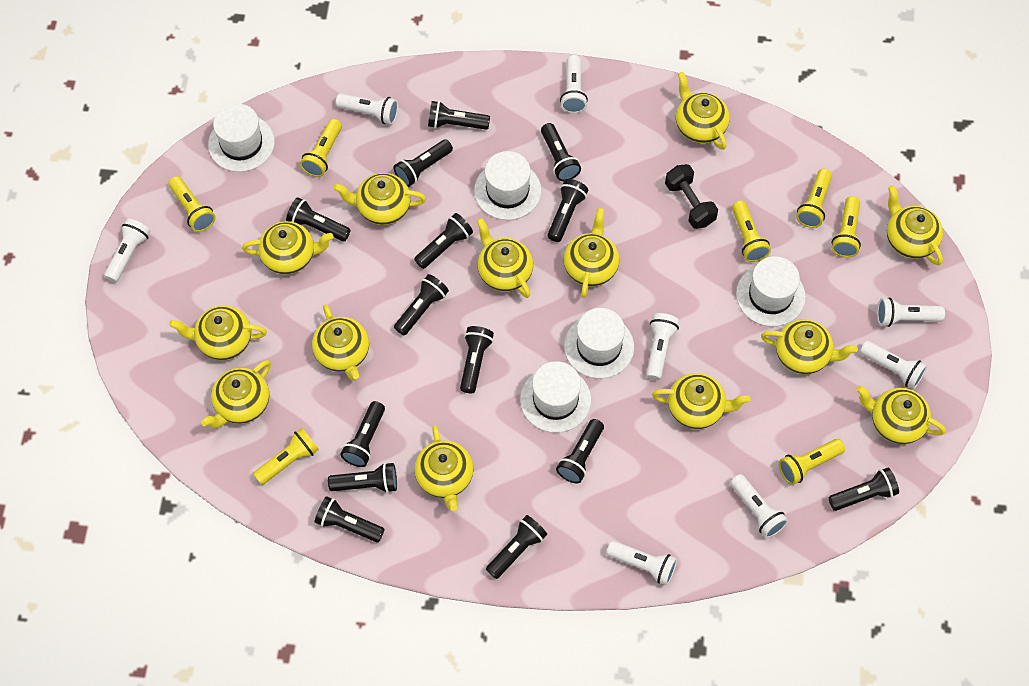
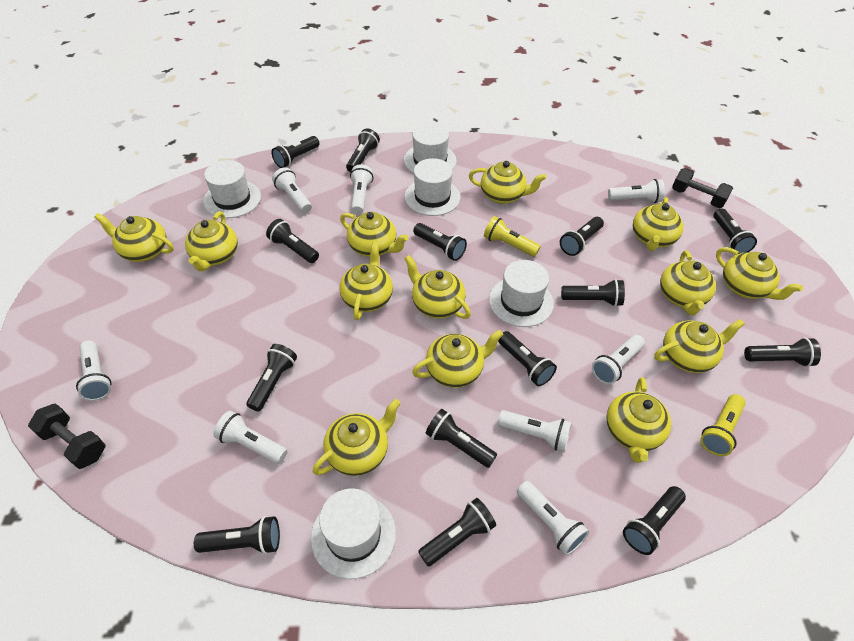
black dumbbell: 1 -> 2
yellow flashlight: 7 -> 2

